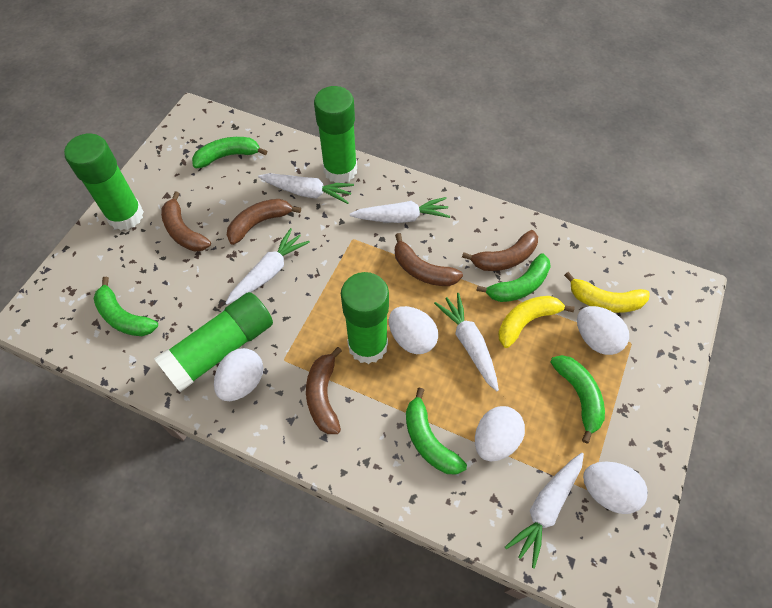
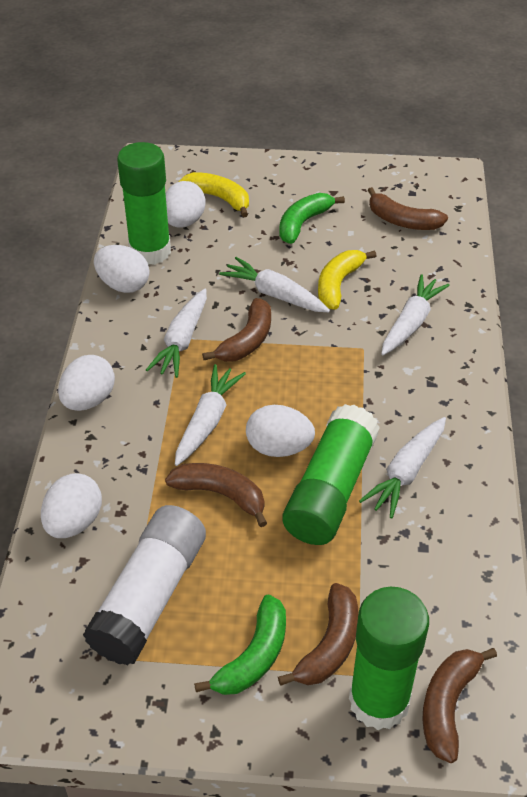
green banana: 5 -> 2
green glue stick: 4 -> 3
white glue stick: 0 -> 1

